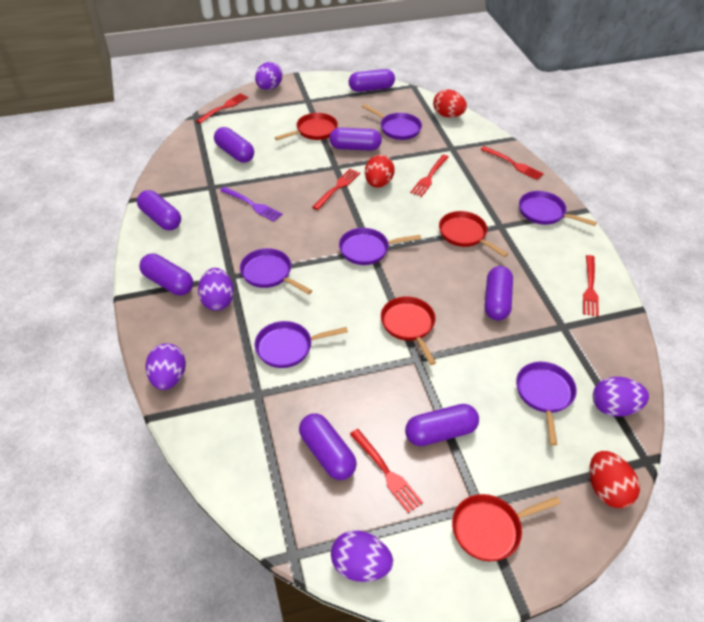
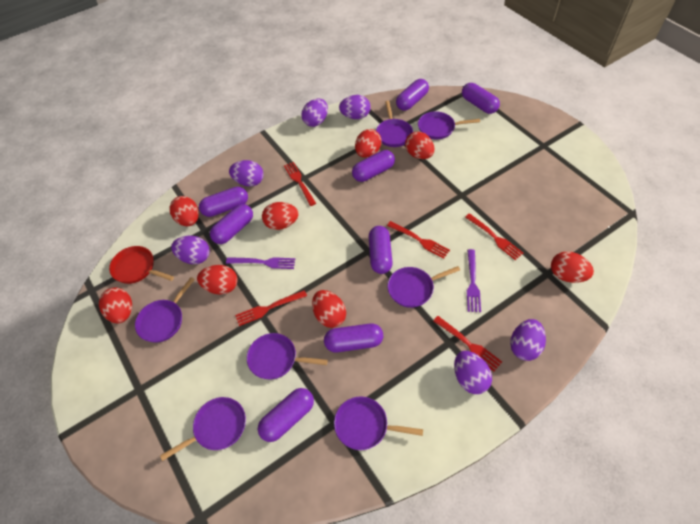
purple egg: 5 -> 6
purple fork: 1 -> 2
purple pan: 6 -> 7
red egg: 3 -> 8
red fork: 6 -> 5
red pan: 4 -> 1

